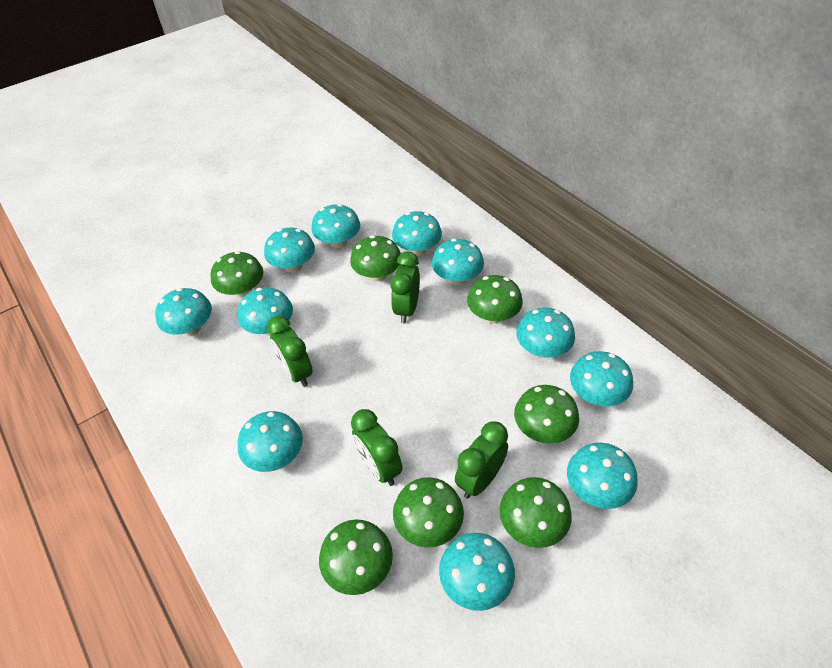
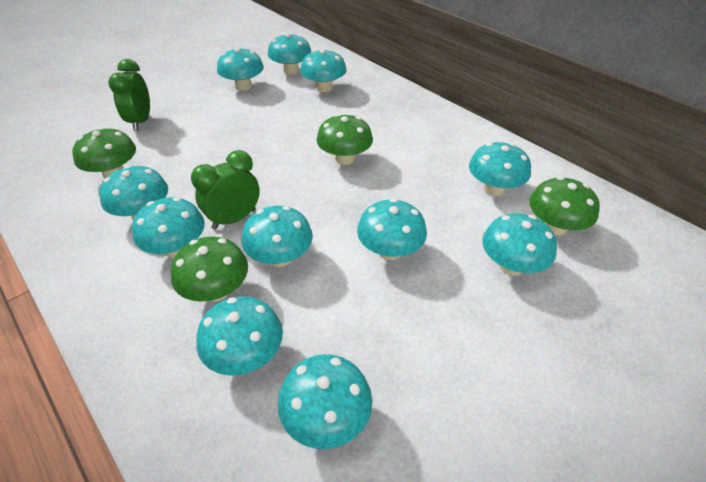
green clock: 4 -> 2
green mushroom: 7 -> 4

